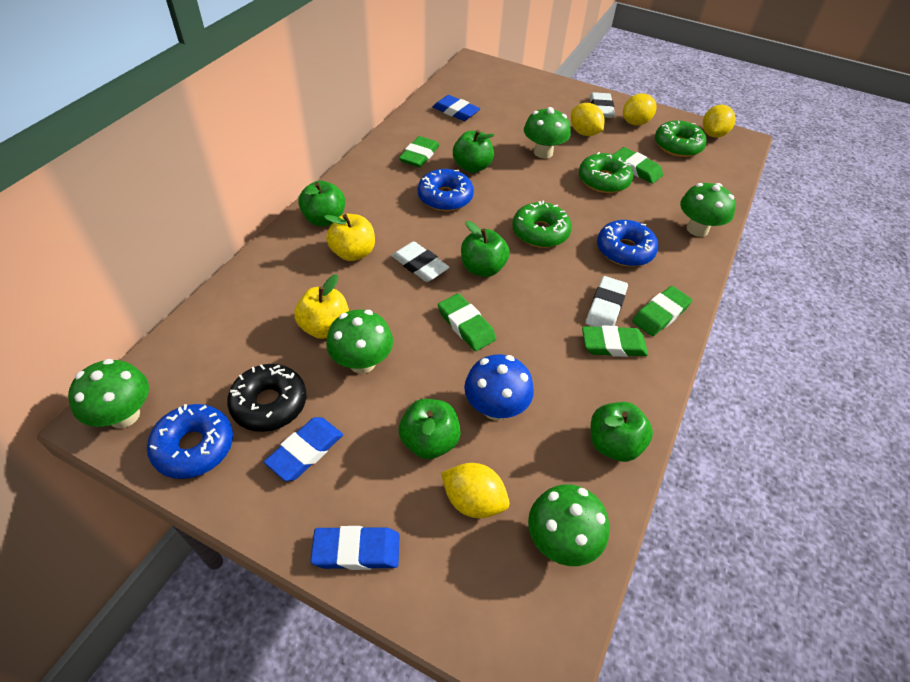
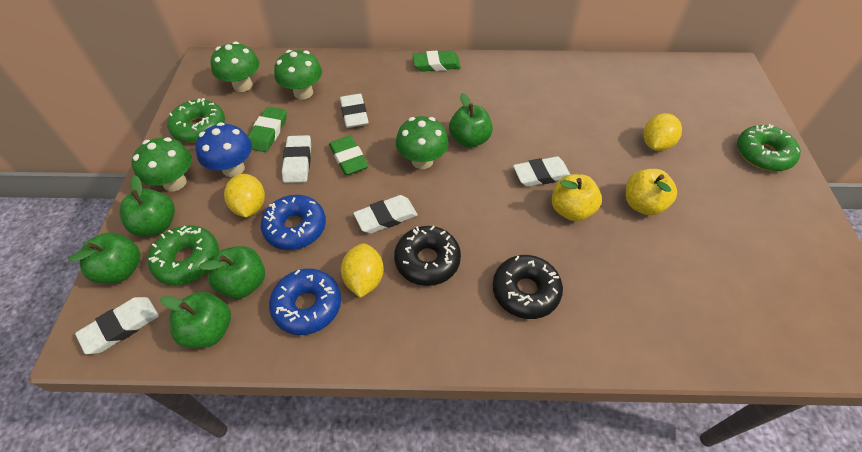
black donut: 1 -> 2
blue donut: 3 -> 2
blue eraser: 3 -> 0
green eraser: 5 -> 3
green mushroom: 5 -> 4
white eraser: 3 -> 5
yellow lemon: 4 -> 3

